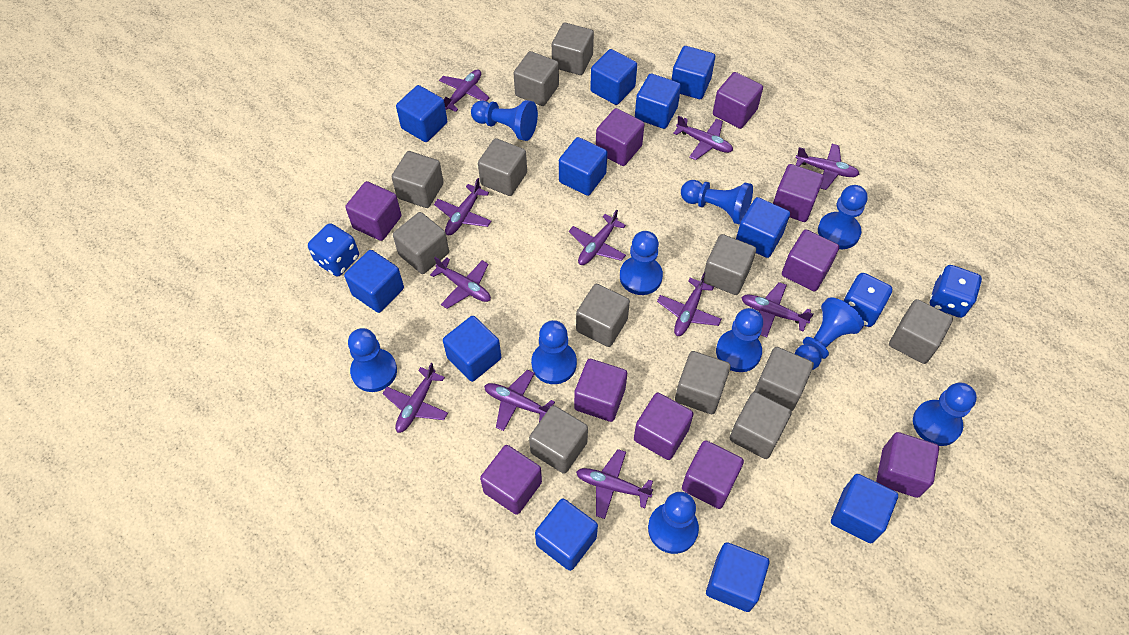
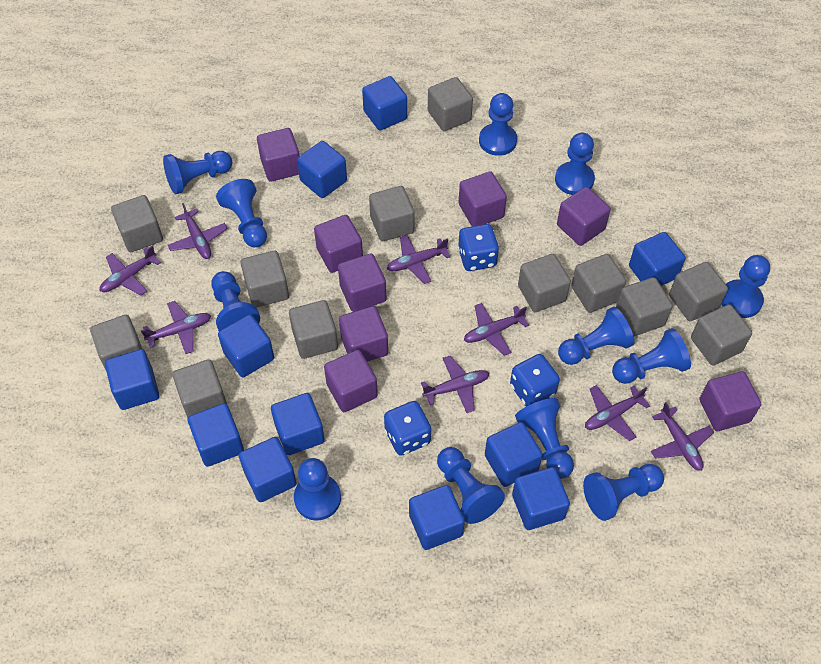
blue pawn: 10 -> 12
purple cube: 10 -> 8
purple plane: 11 -> 8

